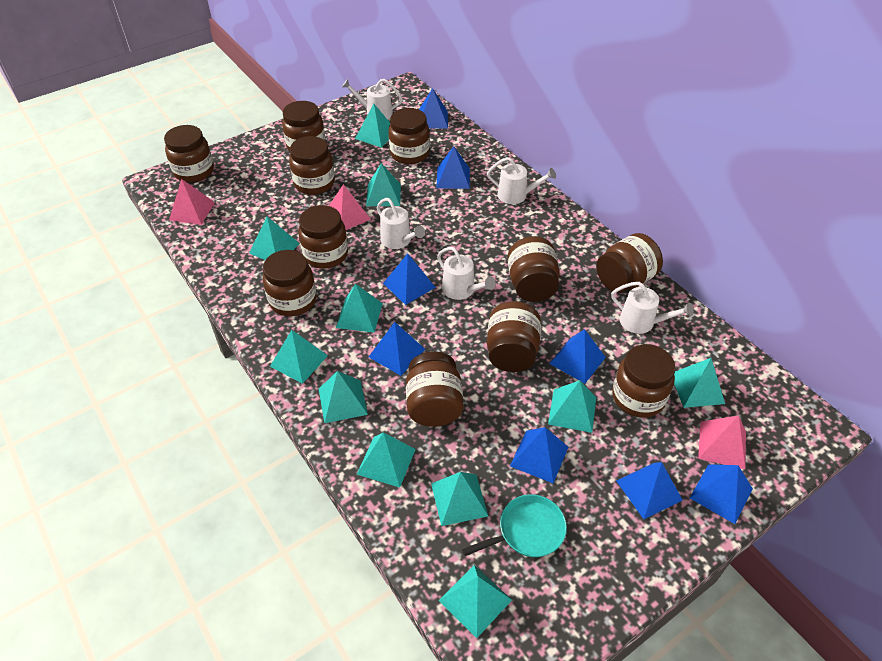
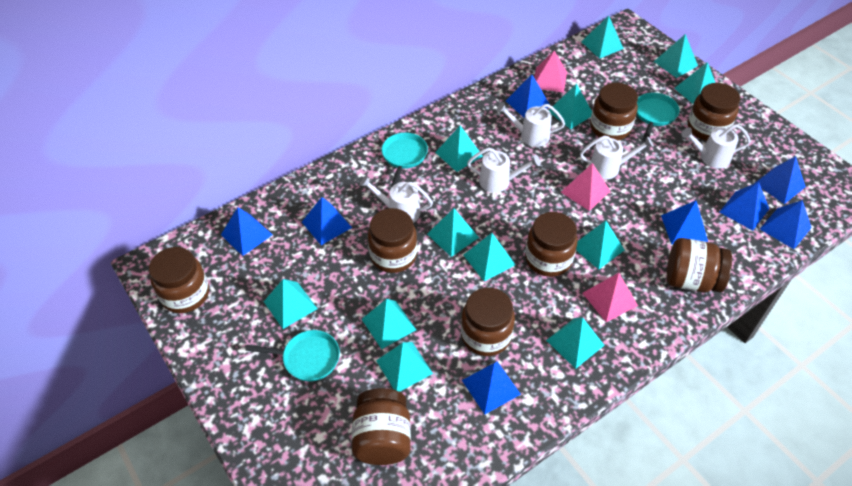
brown jar: 11 -> 8
turquoise pan: 1 -> 3
turquoise pyramid: 11 -> 12

